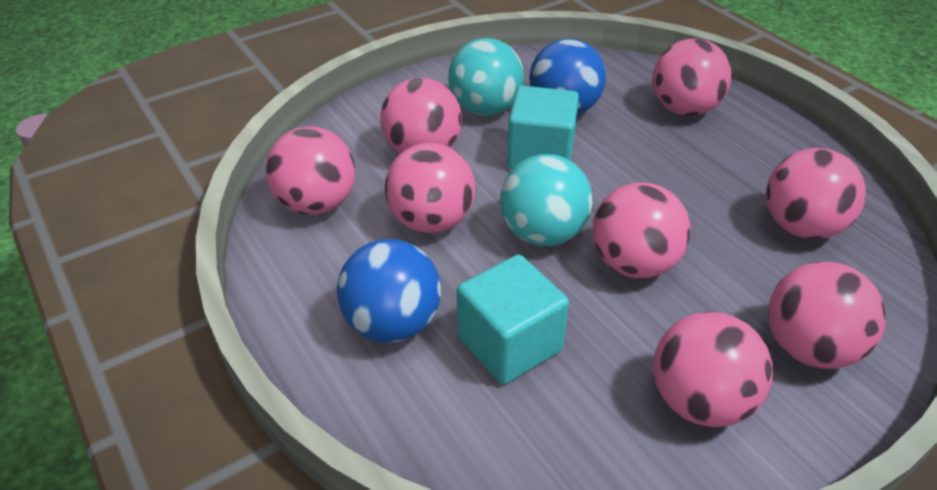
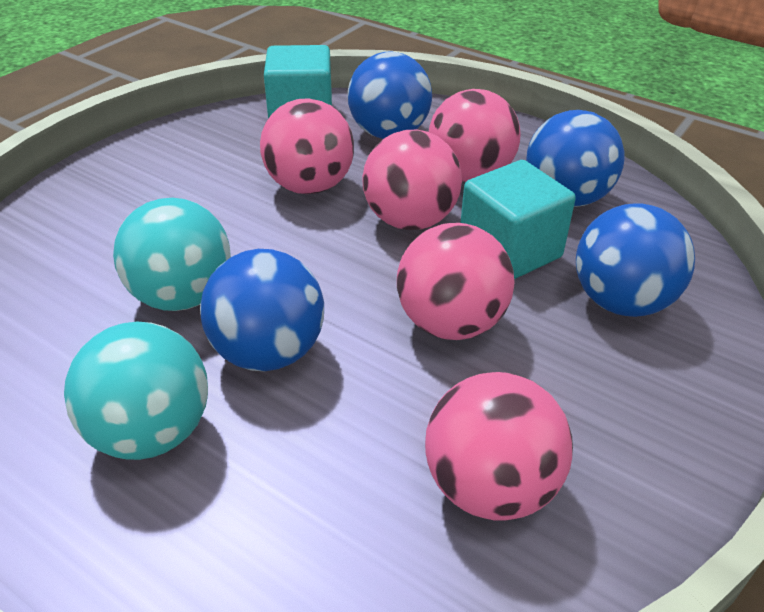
blue ball: 2 -> 4
pink ball: 8 -> 5

